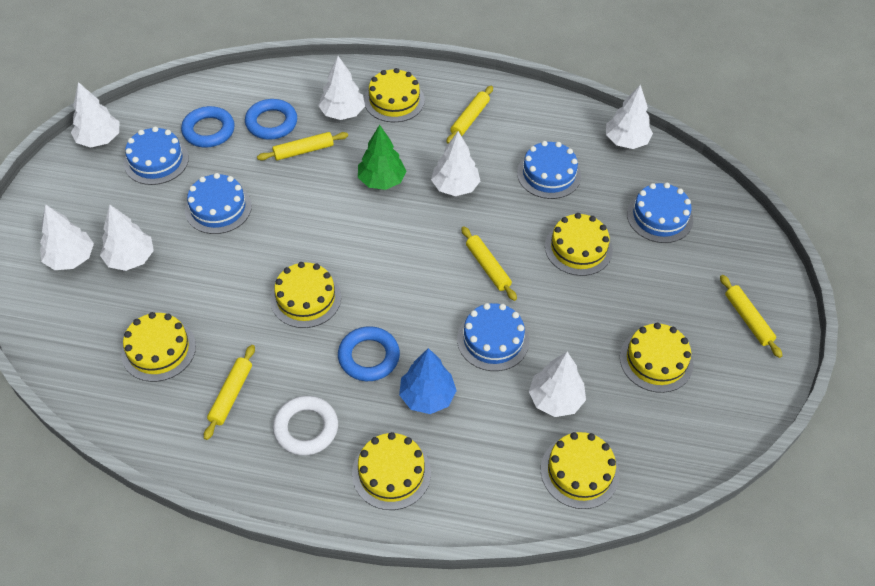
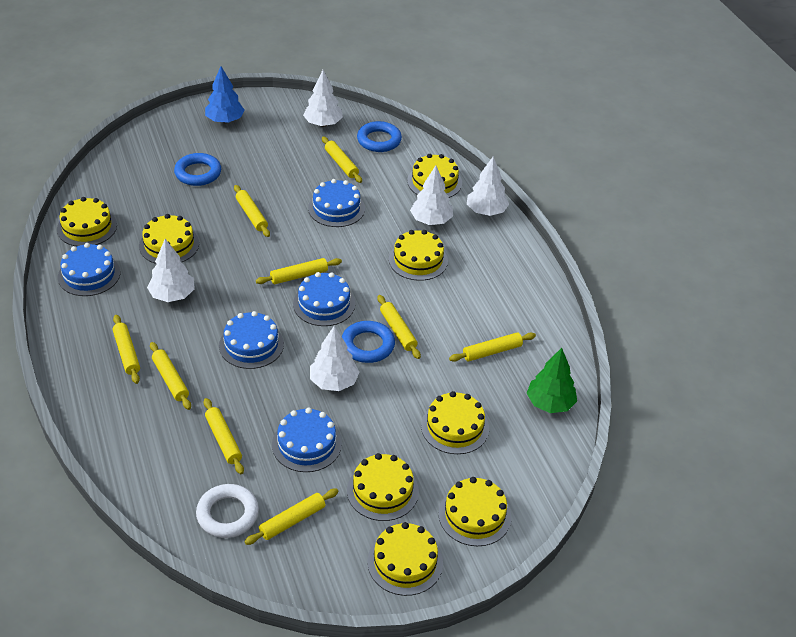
white tree: 7 -> 5
yellow cake: 7 -> 8
yellow rolling pin: 5 -> 9

